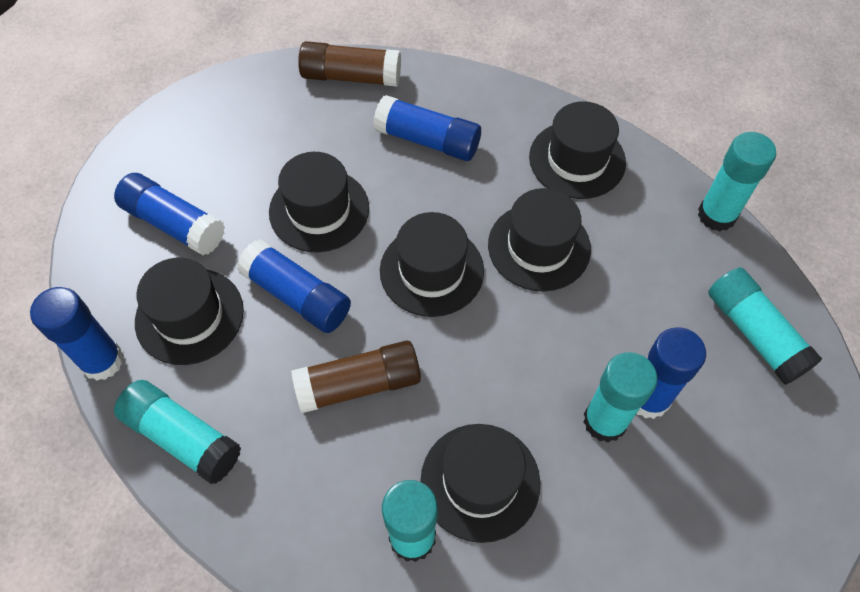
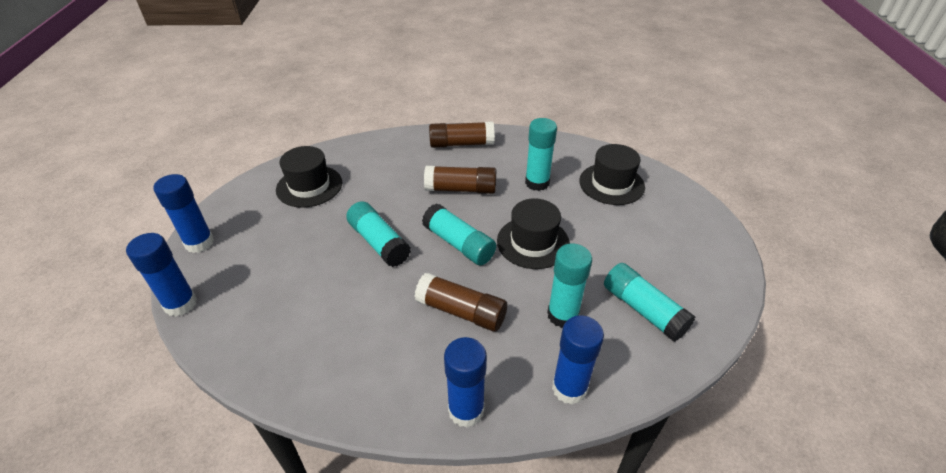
black hat: 6 -> 3
blue glue stick: 5 -> 4
brown glue stick: 2 -> 3

